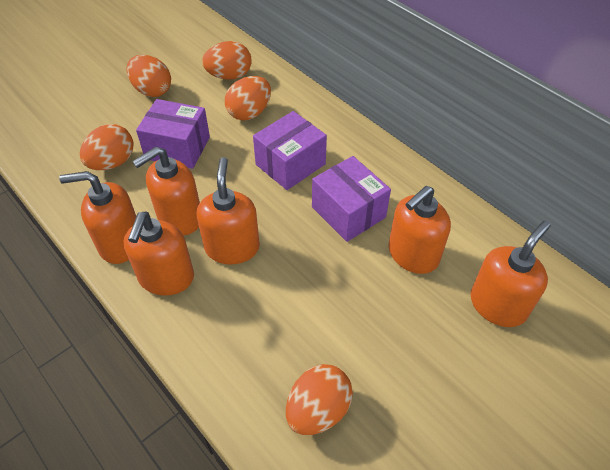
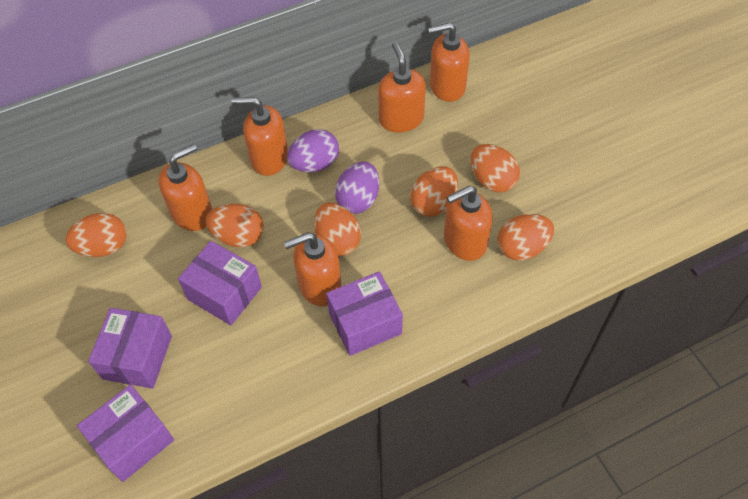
orange egg: 5 -> 6
purple box: 3 -> 4
purple egg: 0 -> 2

